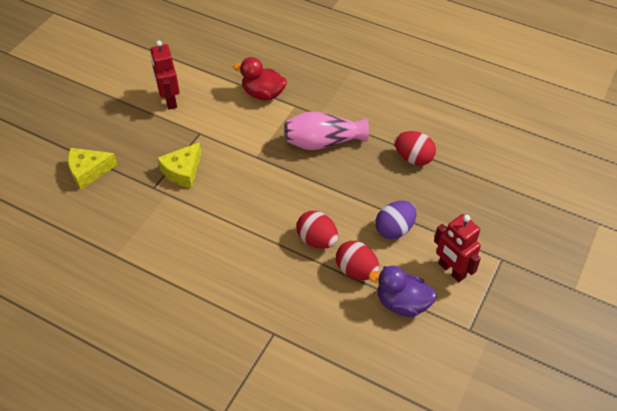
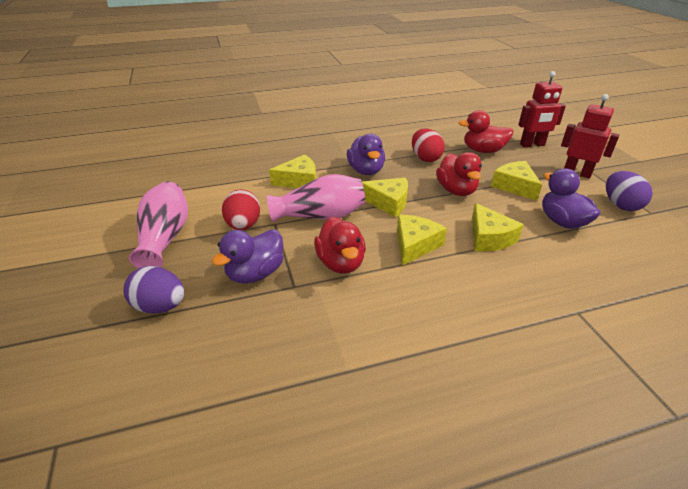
pink vase: 1 -> 2
purple duck: 1 -> 3
purple egg: 1 -> 2
red duck: 1 -> 3
red egg: 3 -> 2
yellow cheese: 2 -> 5

